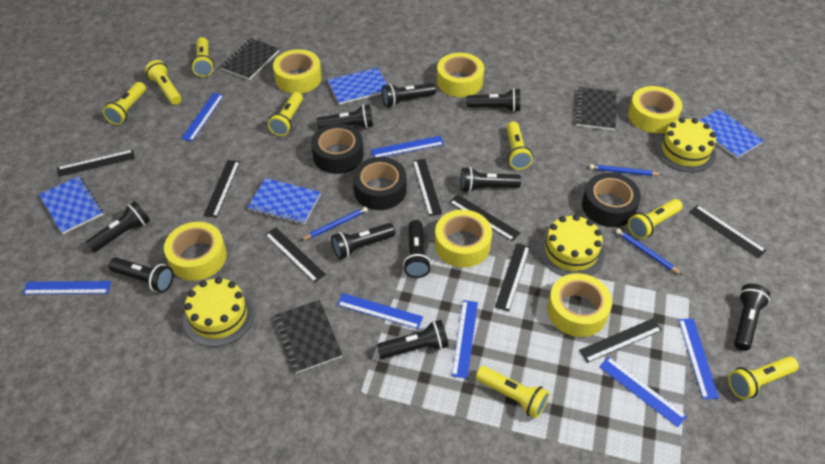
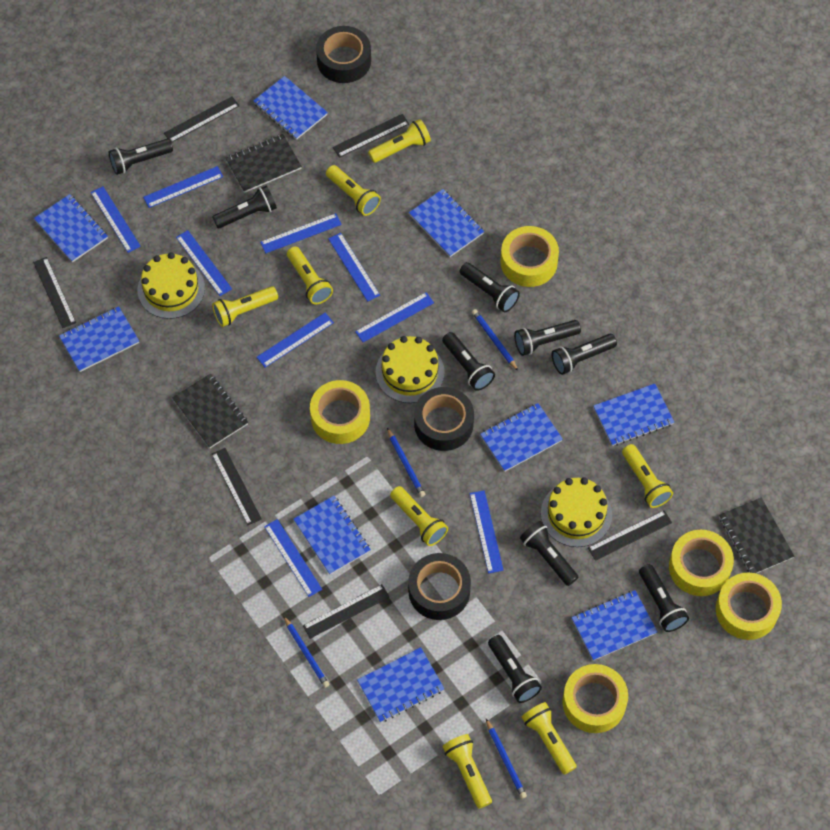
black flashlight: 10 -> 9
black ruler: 8 -> 6
blue notebook: 4 -> 9
blue pencil: 3 -> 4
blue ruler: 7 -> 9
yellow tape: 6 -> 5

